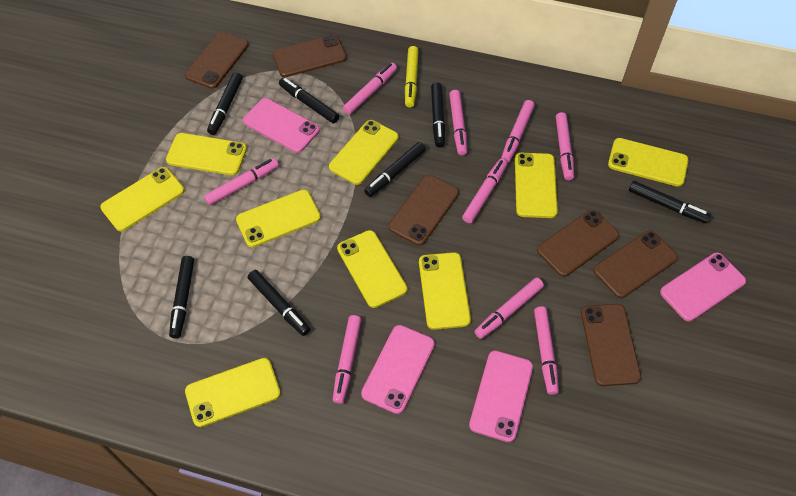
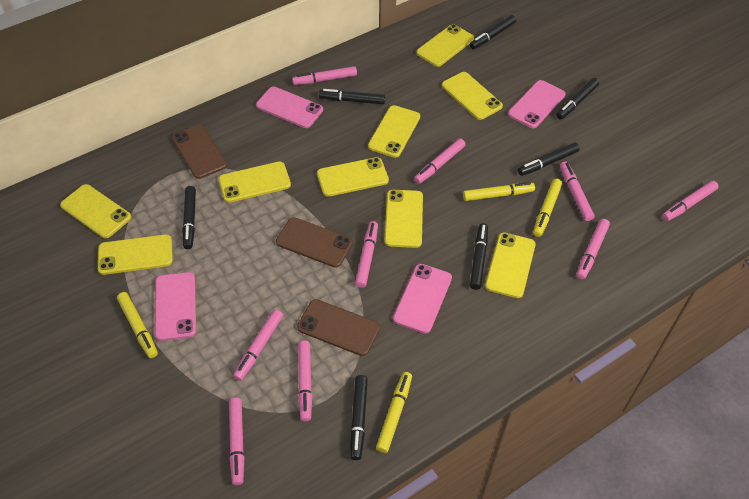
brown phone: 6 -> 3
yellow marker: 1 -> 4

